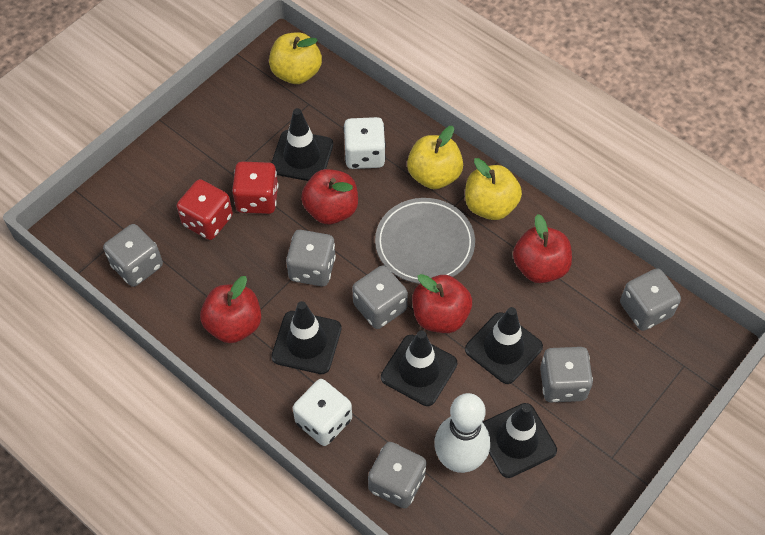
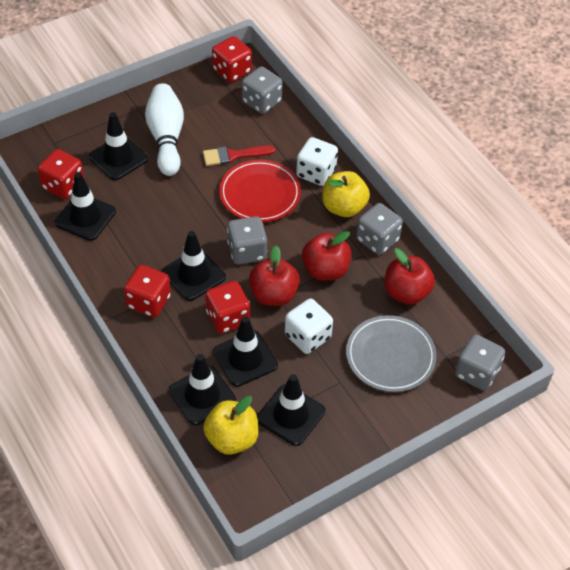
black traffic cone: 5 -> 6
grey dice: 6 -> 4
red apple: 4 -> 3
red brush: 0 -> 1
red dice: 2 -> 4
red plate: 0 -> 1
yellow apple: 3 -> 2

